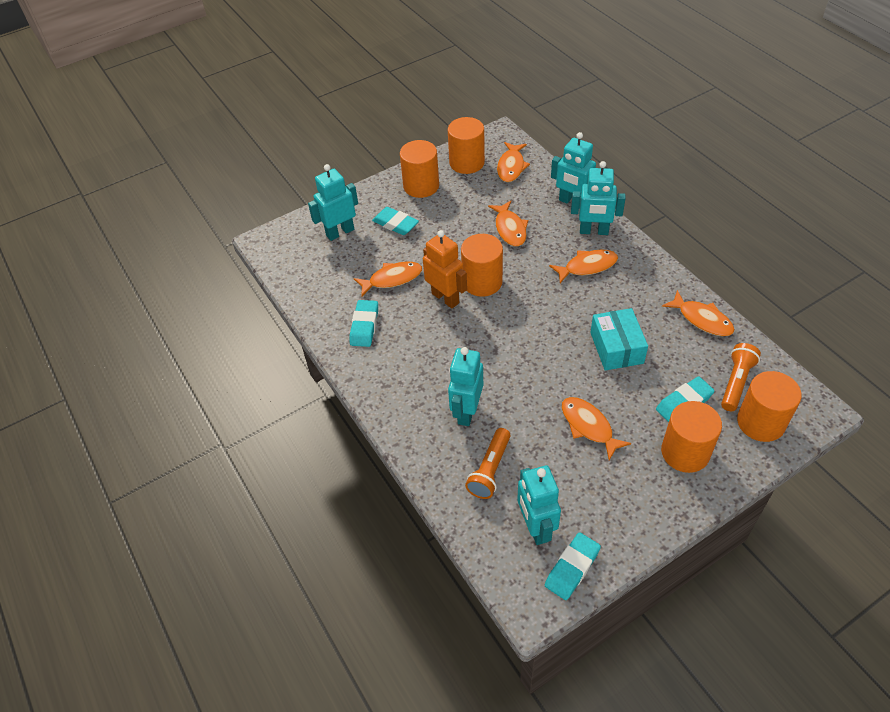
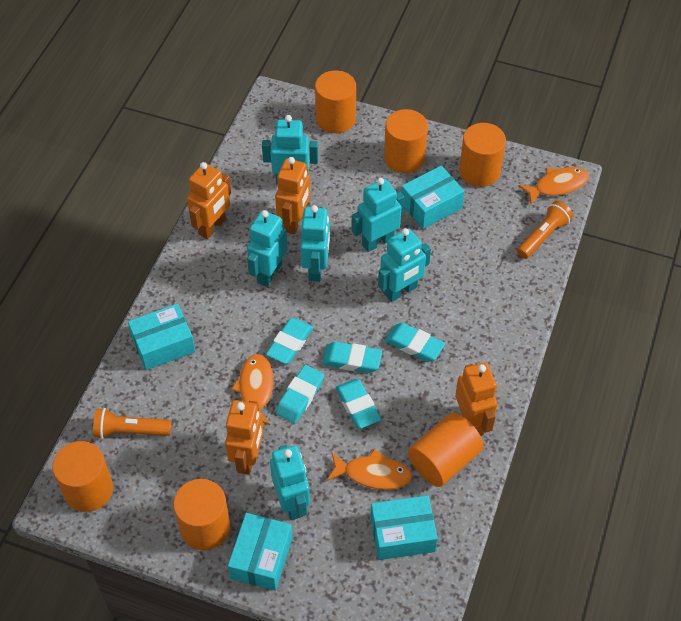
orange cylinder: 5 -> 6
orange fish: 6 -> 3
orange robot: 1 -> 4
turquoise box: 1 -> 4
turquoise eraser: 4 -> 5
turquoise robot: 5 -> 6

